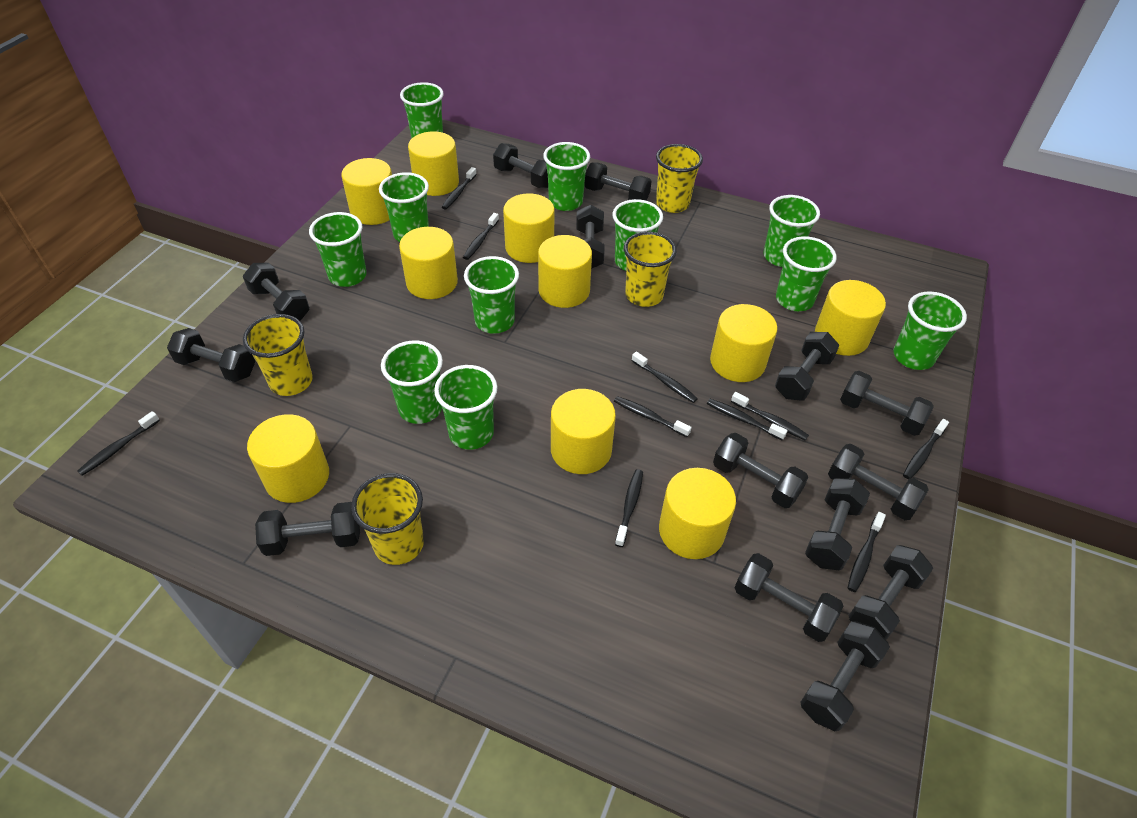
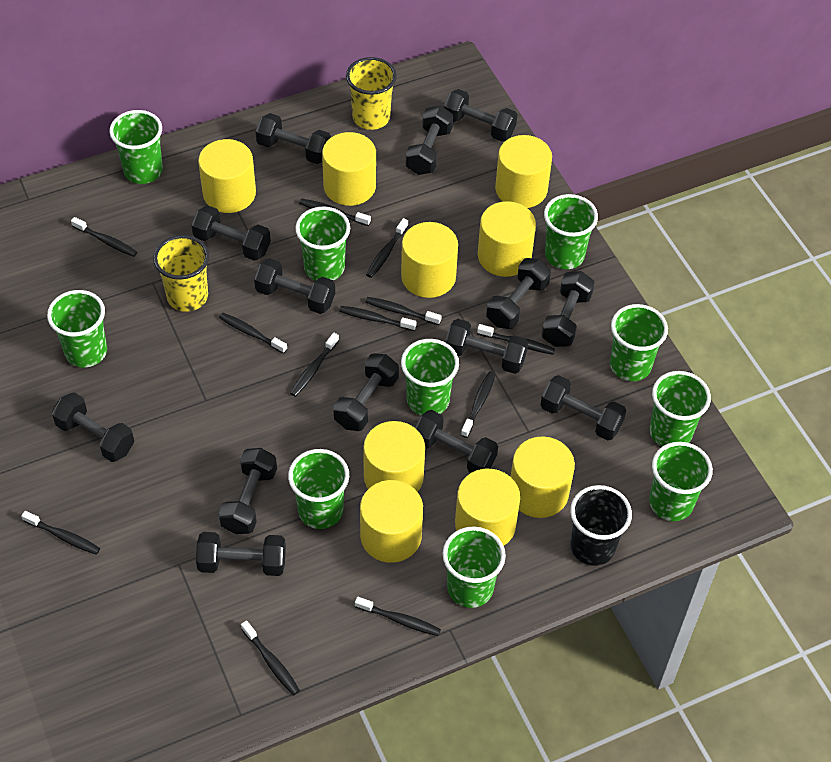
black cup: 0 -> 1
black toothbrush: 10 -> 12
green cup: 11 -> 10
yellow cup: 4 -> 2
yellow cylinder: 10 -> 9

